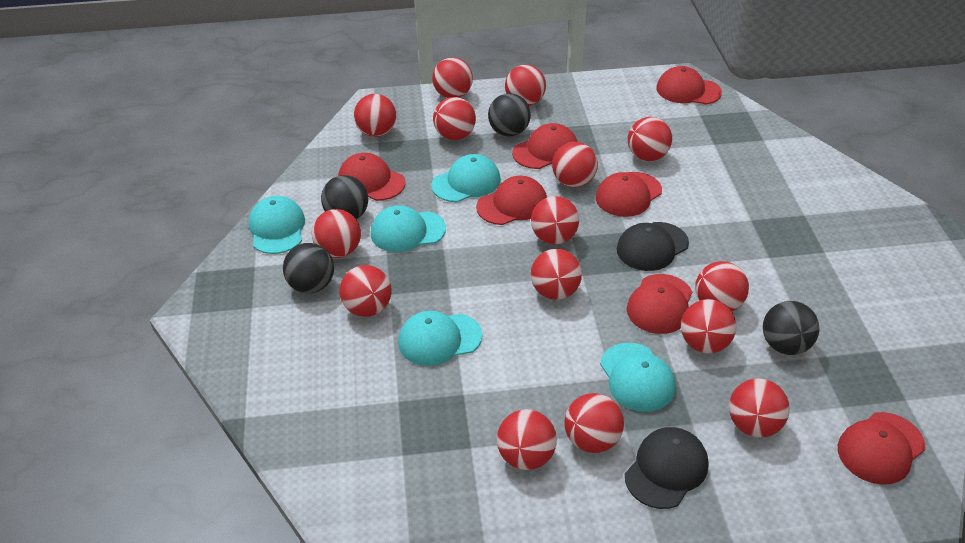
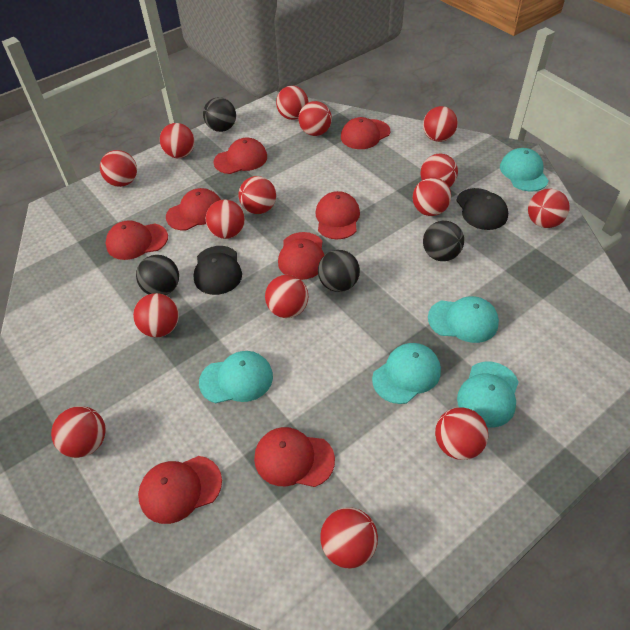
red cap: 7 -> 8

